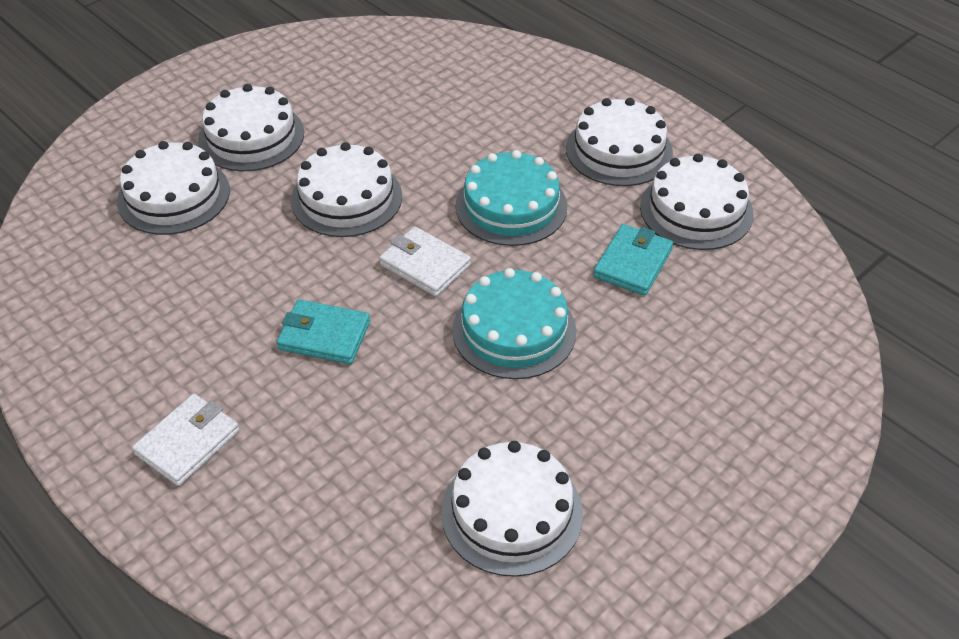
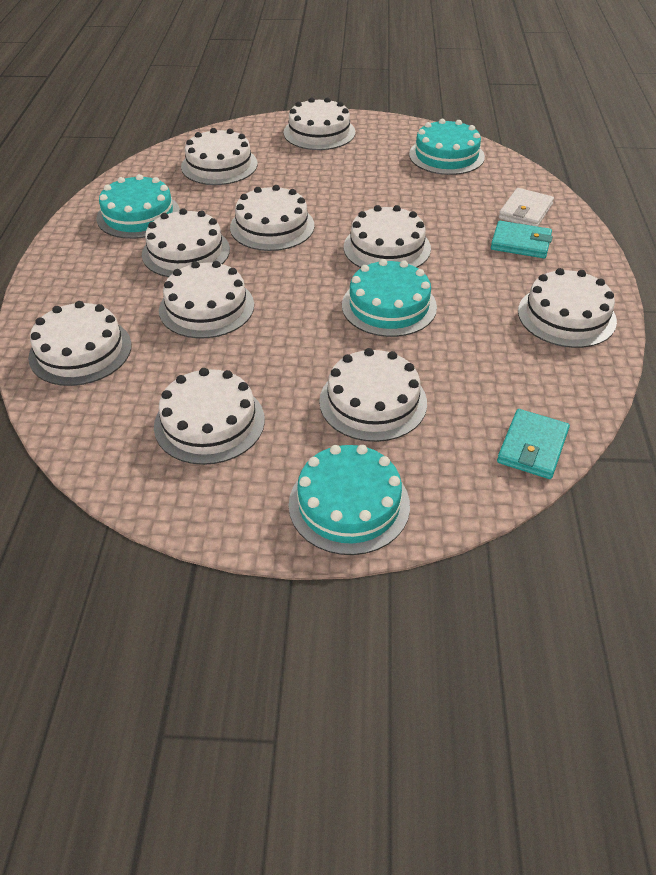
turquoise cake: 2 -> 4
white cake: 6 -> 10
white wallet: 2 -> 1

